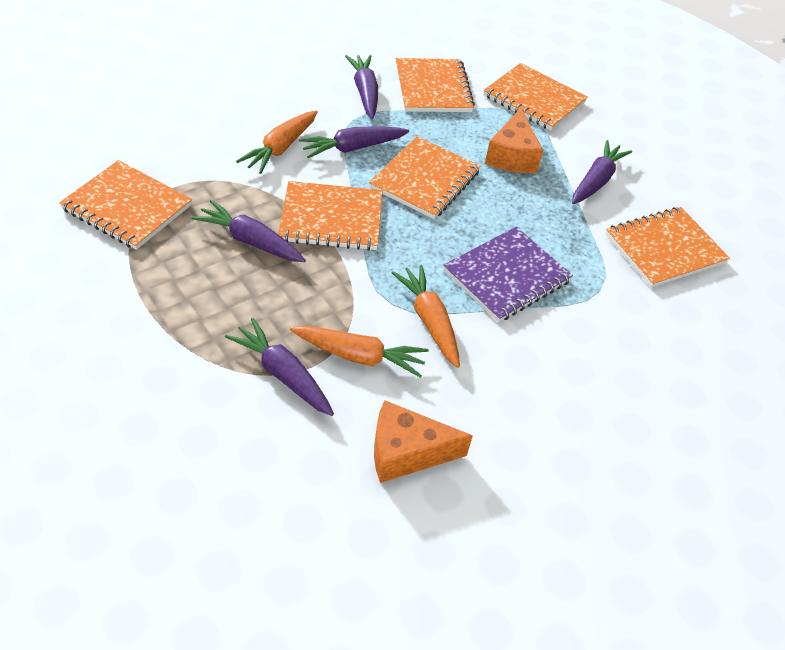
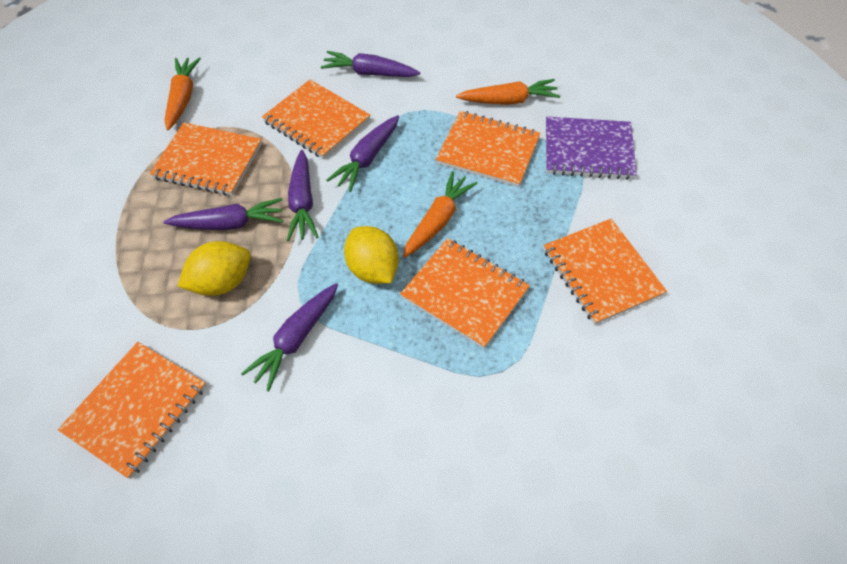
orange cheese: 2 -> 0
yellow lemon: 0 -> 2

